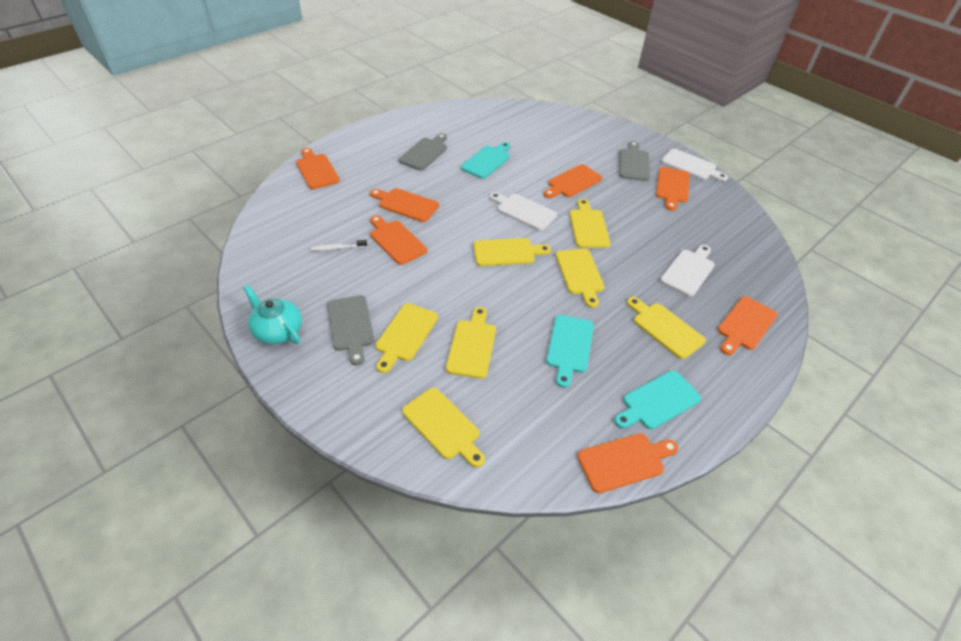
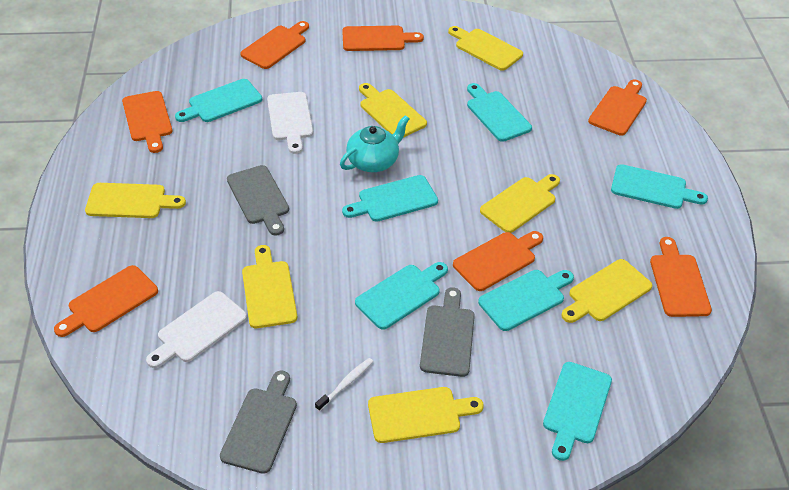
turquoise cutting board: 3 -> 7
white cutting board: 3 -> 2

